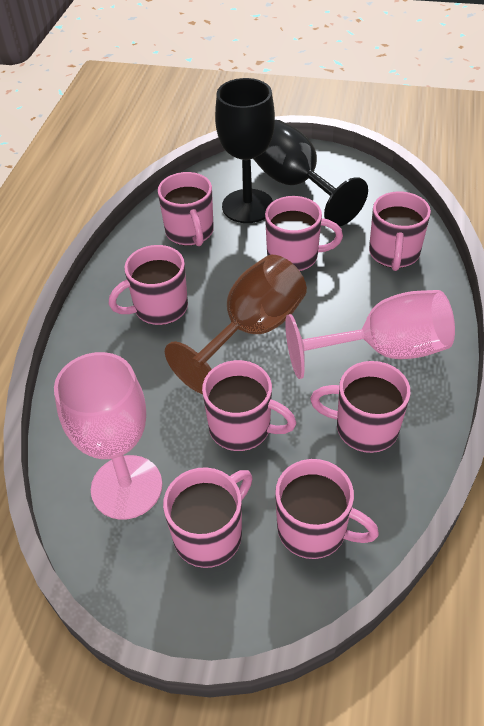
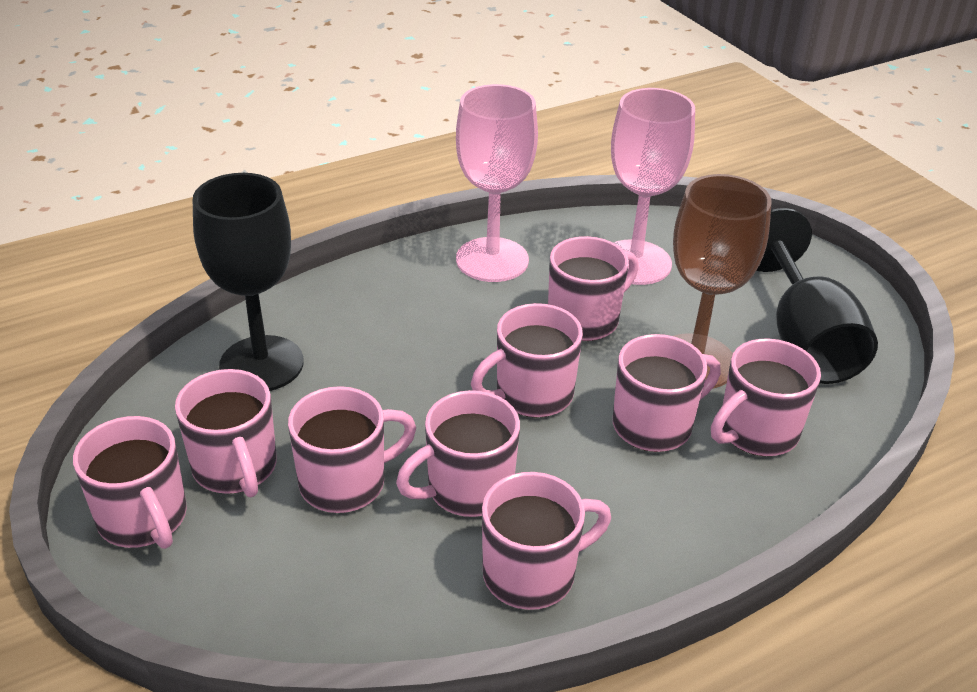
pink mug: 8 -> 9

